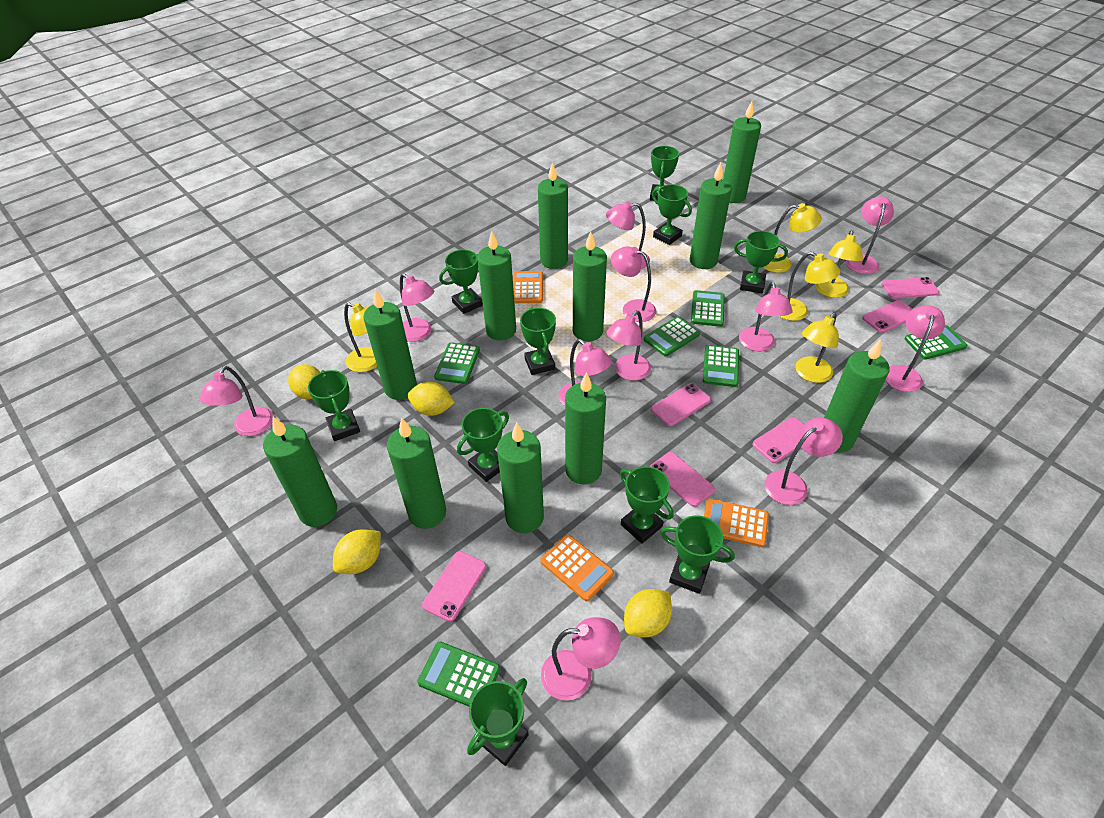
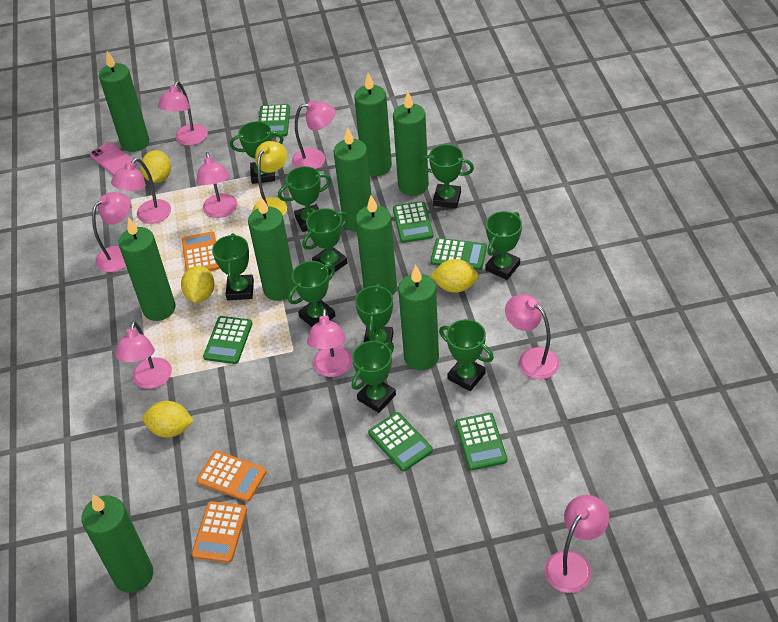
green candle: 11 -> 9
pink lamp: 11 -> 9
pink phone: 6 -> 1
yellow lamp: 5 -> 1

